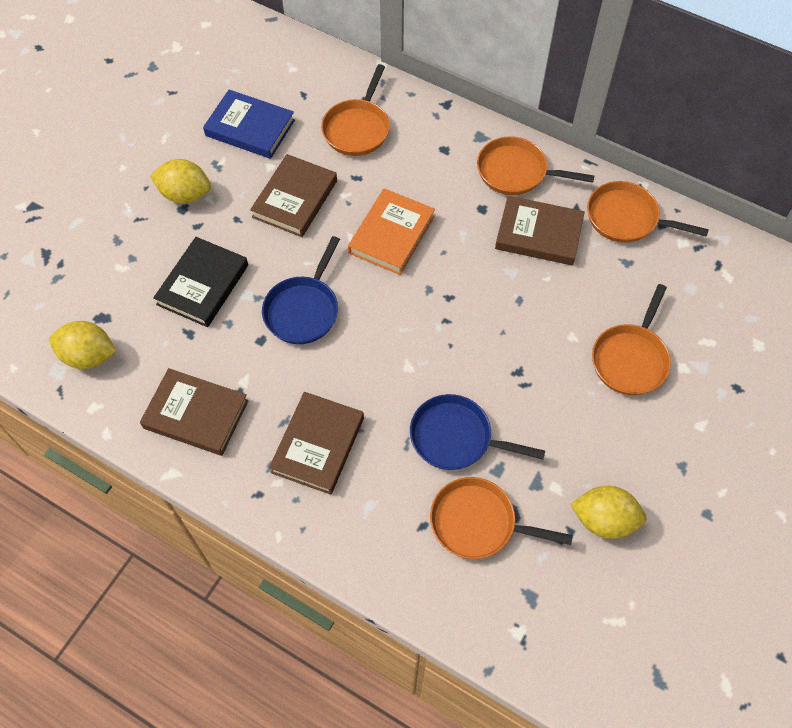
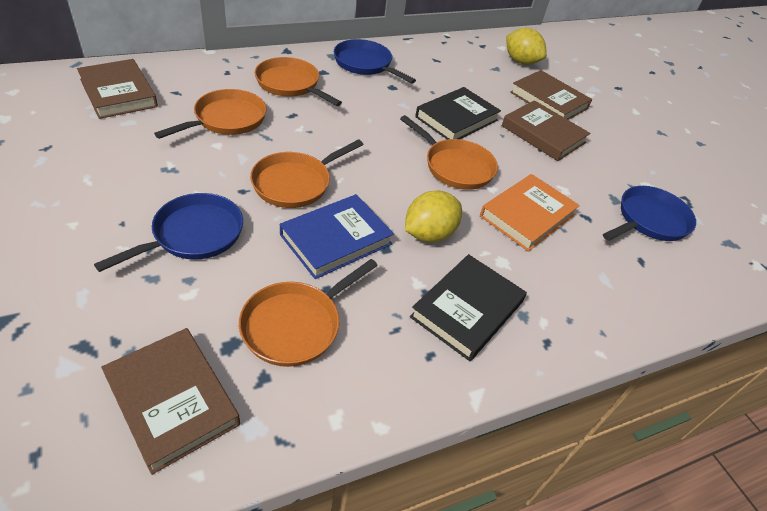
black book: 1 -> 2
blue pan: 2 -> 3
yellow lemon: 3 -> 2

